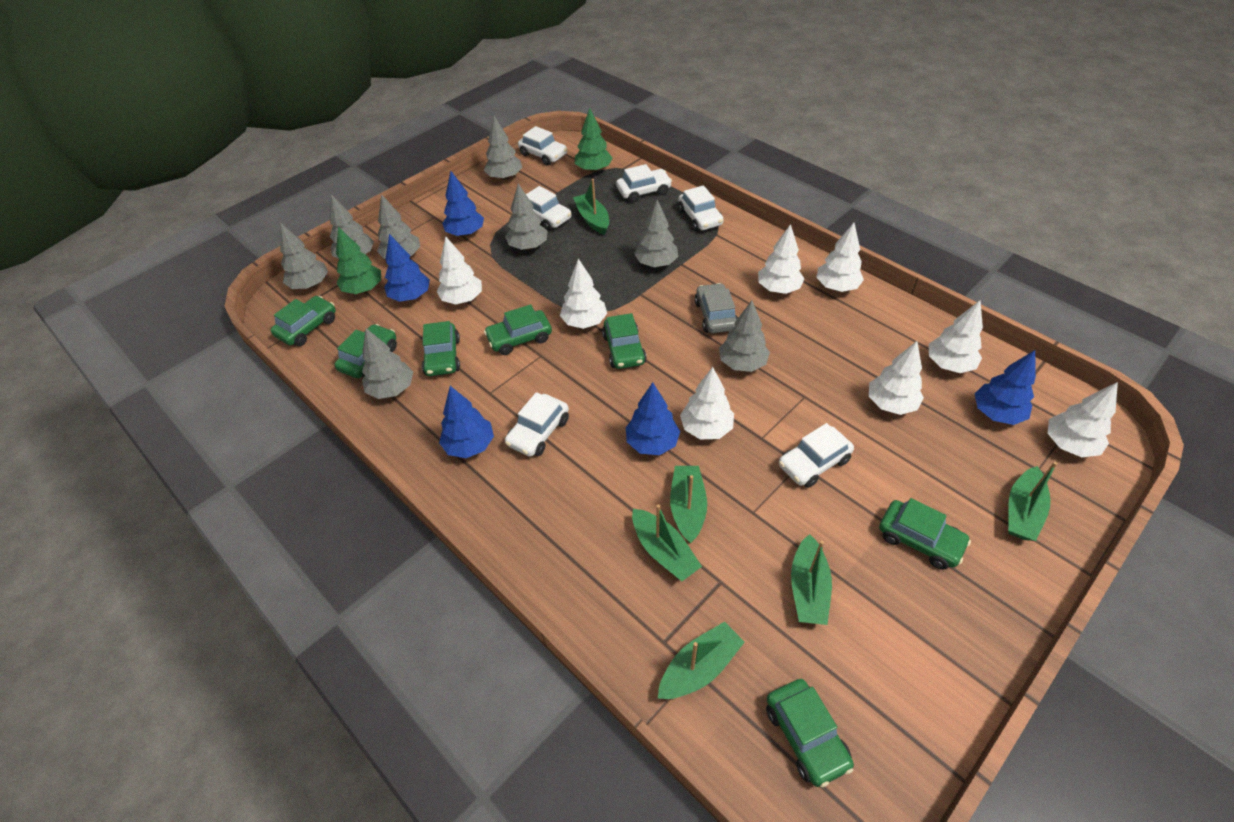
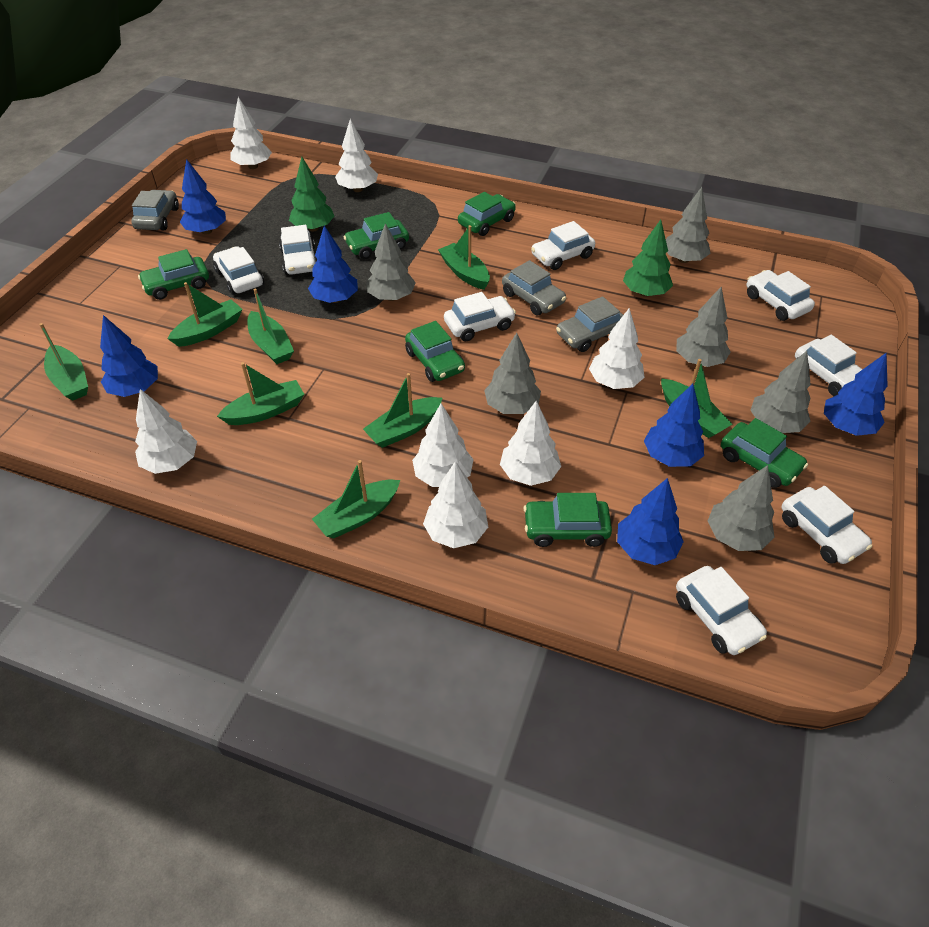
blue tree: 5 -> 6
green boat: 6 -> 8
green car: 7 -> 6
grey car: 1 -> 3
grey tree: 8 -> 6
white car: 6 -> 8
white tree: 8 -> 7

